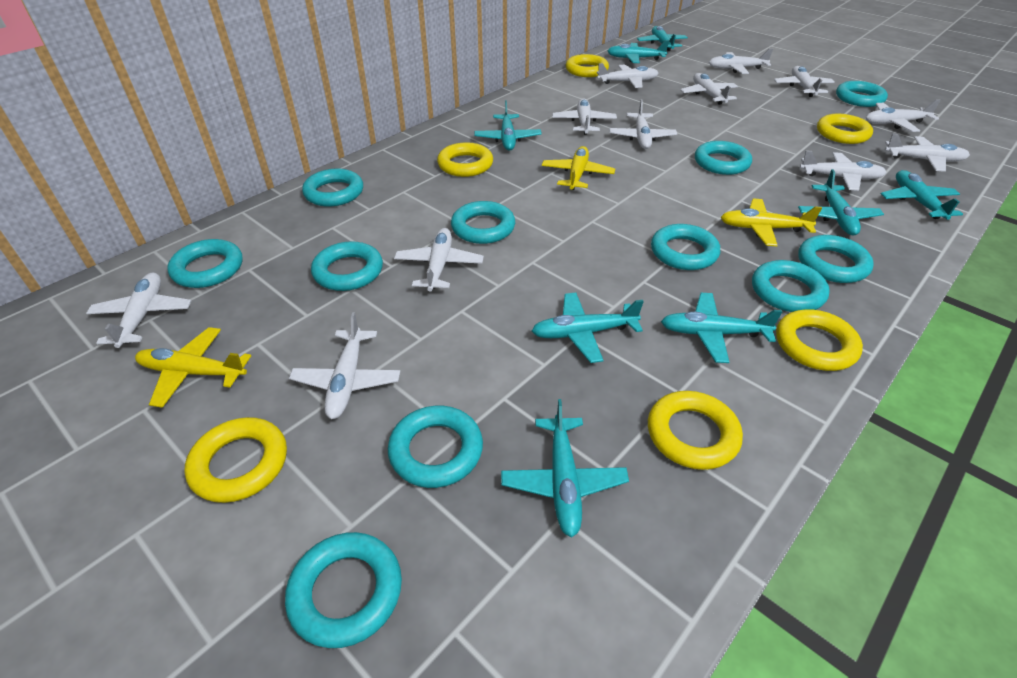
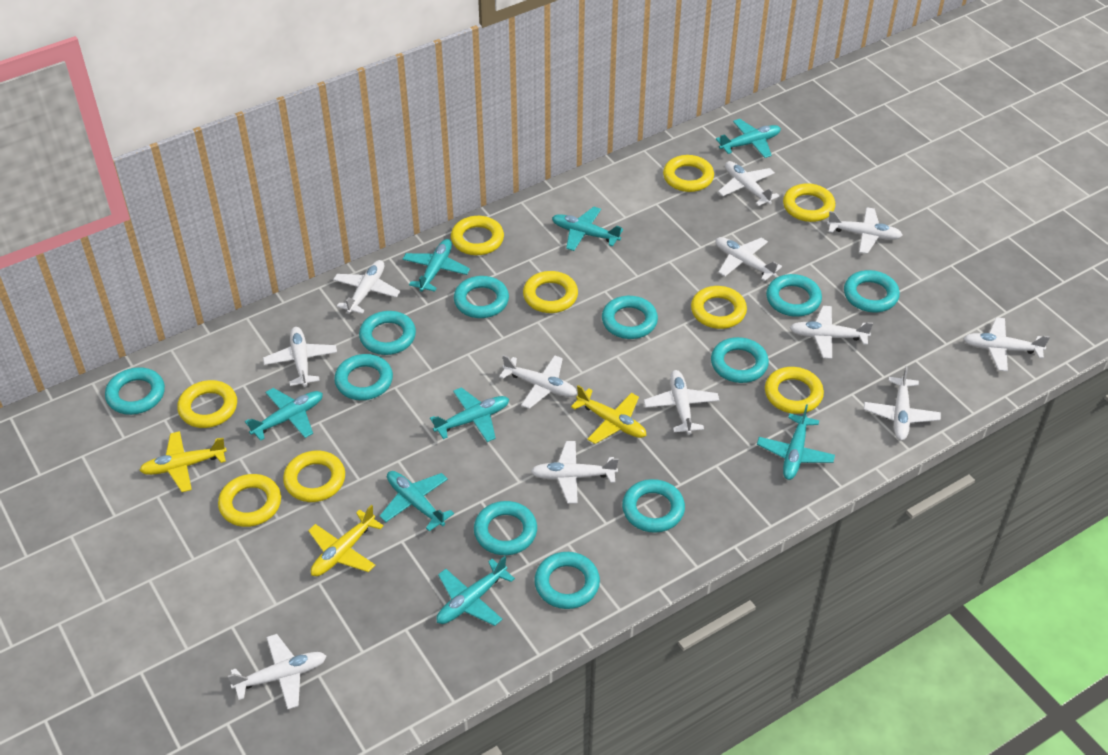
yellow ring: 6 -> 9

